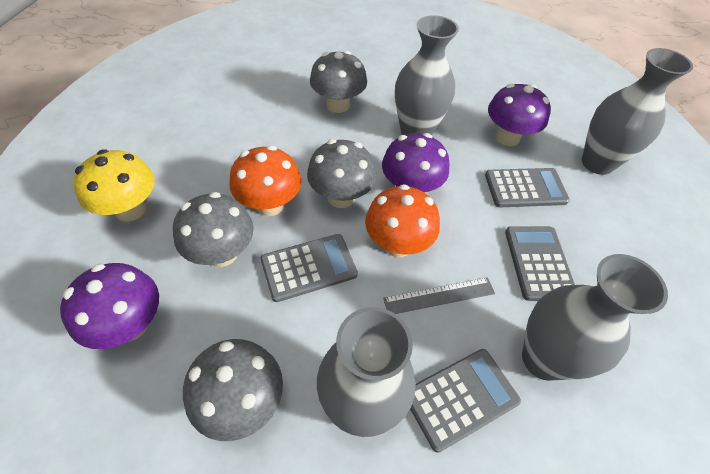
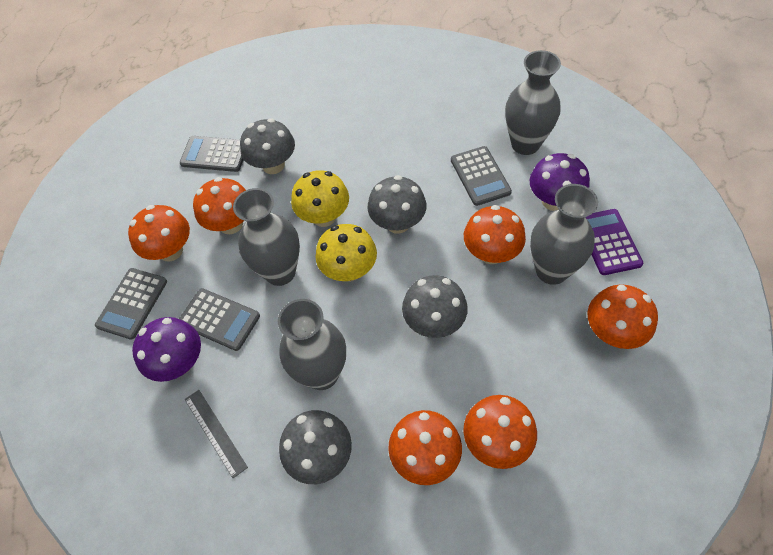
orange mushroom: 2 -> 6
purple calculator: 0 -> 1
purple mushroom: 3 -> 2
yellow mushroom: 1 -> 2

